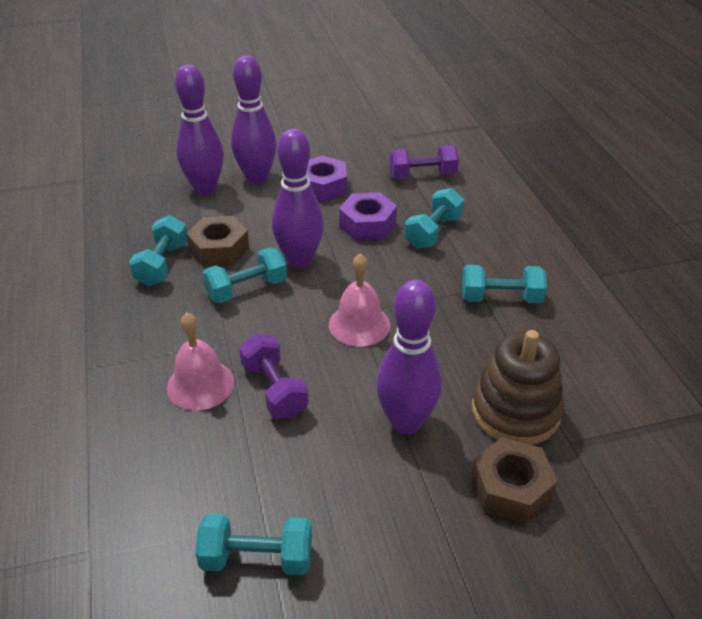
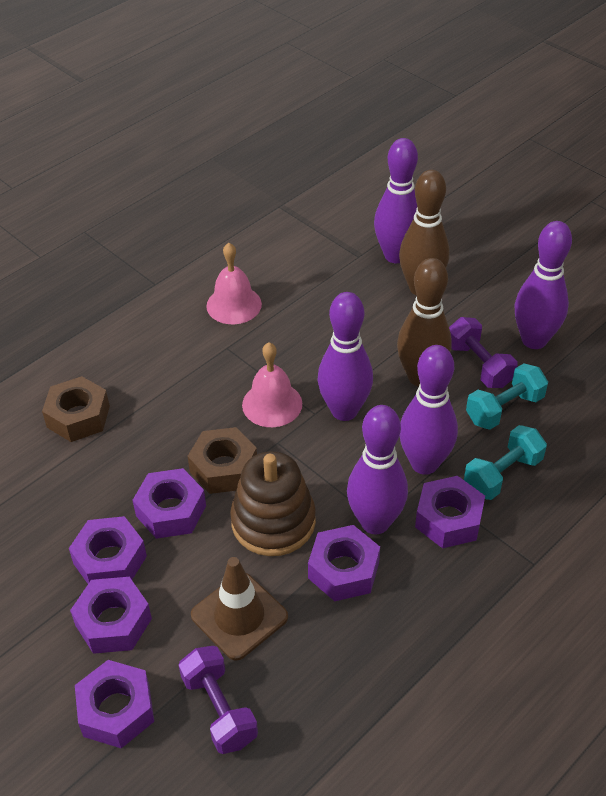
brown bowling pin: 0 -> 2
brown traffic cone: 0 -> 1
purple bowling pin: 4 -> 5
purple nut: 2 -> 6
turquoise dumbbell: 5 -> 2

